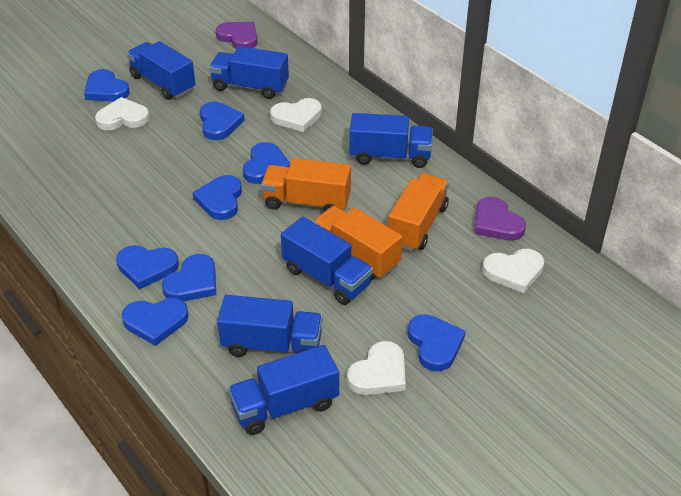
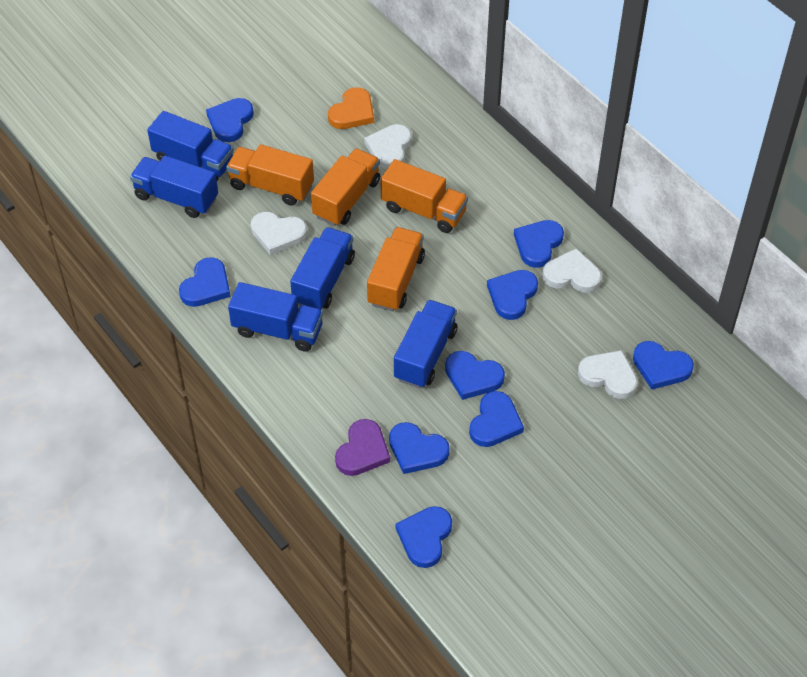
blue heart: 8 -> 9
blue truck: 6 -> 5
orange heart: 0 -> 1
orange truck: 3 -> 4
purple heart: 2 -> 1

